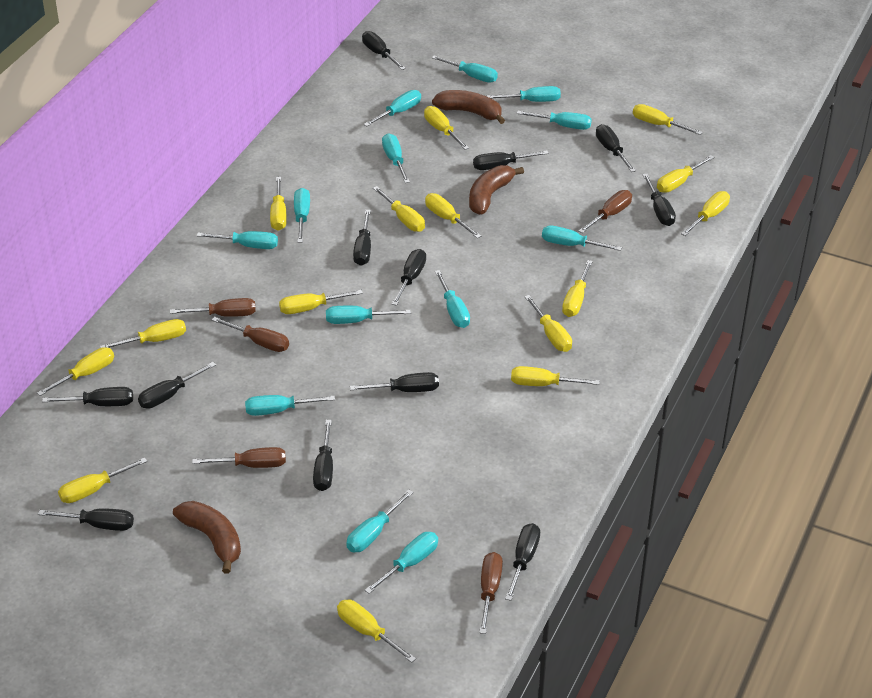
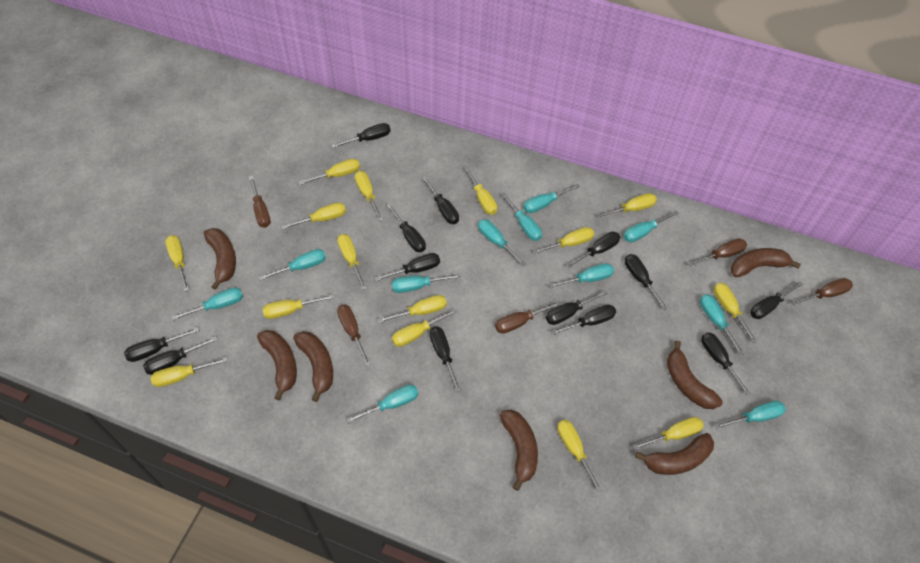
black screwdriver: 12 -> 13
brown banana: 3 -> 7
turquoise screwdriver: 13 -> 11

